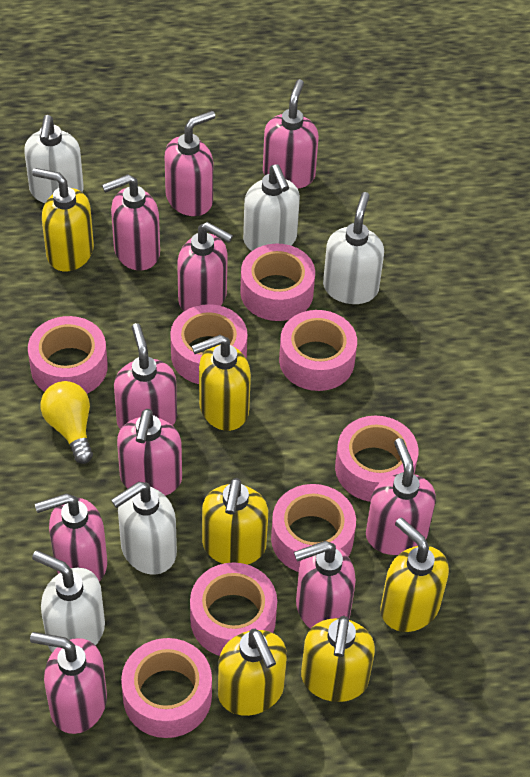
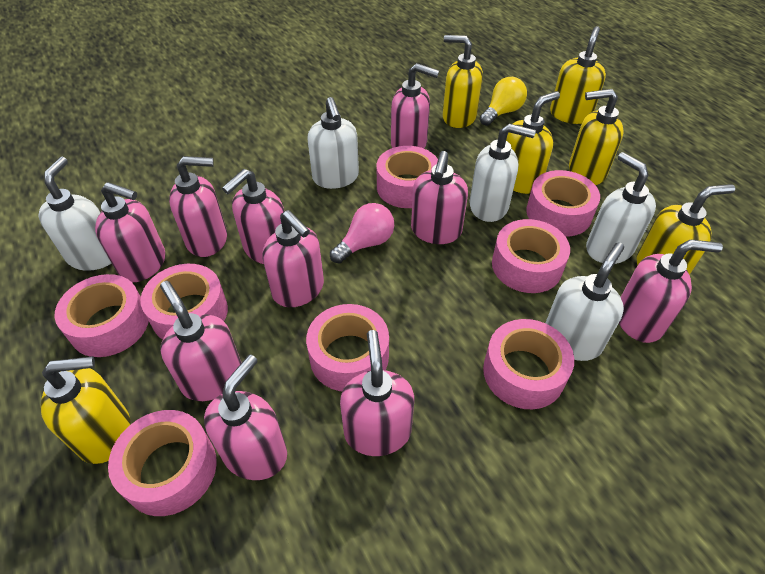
pink light bulb: 0 -> 1

